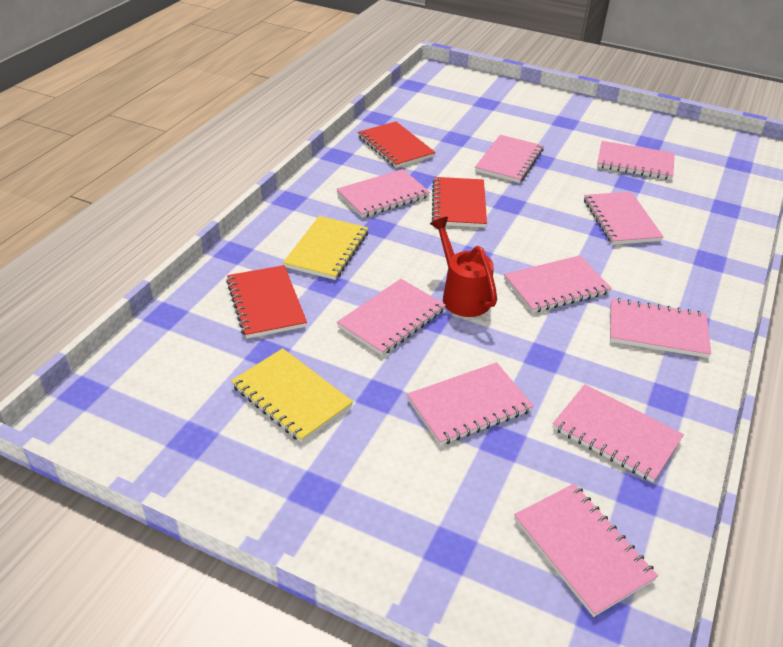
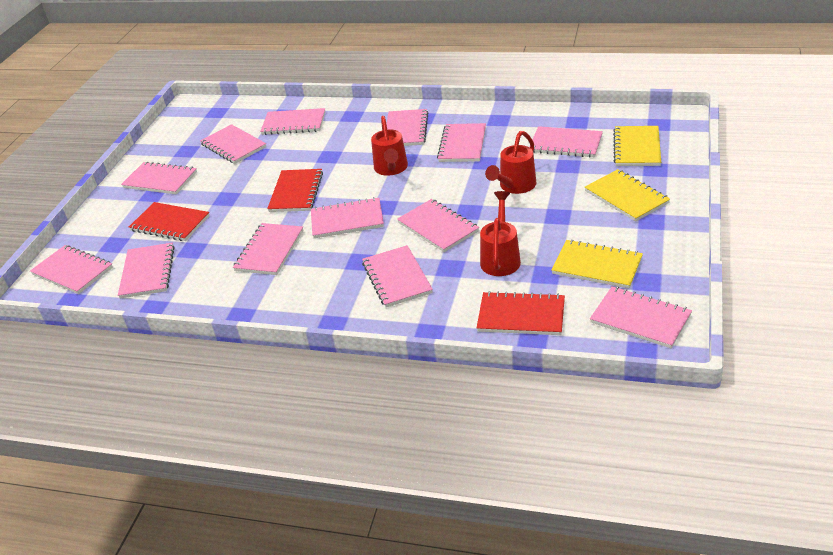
pink notebook: 10 -> 13
red watering can: 1 -> 3
yellow notebook: 2 -> 3

